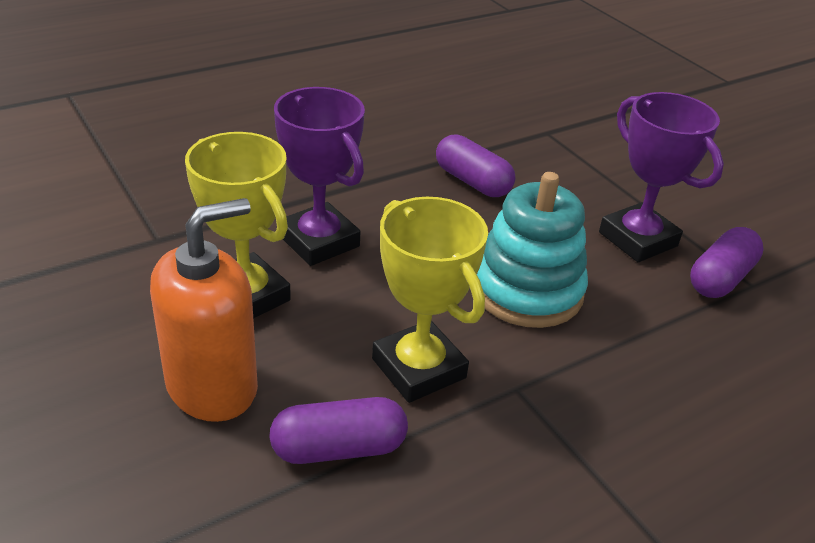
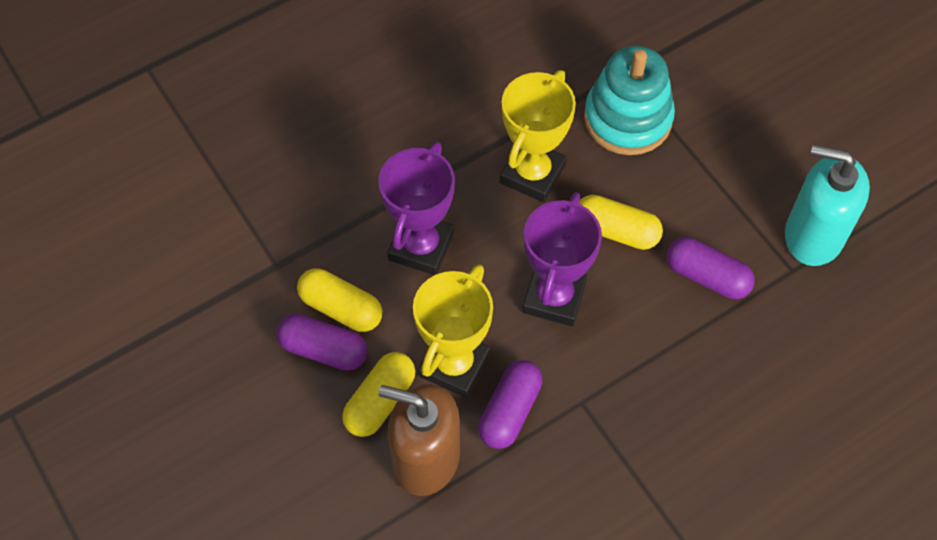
brown soap dispenser: 0 -> 1
orange soap dispenser: 1 -> 0
turquoise soap dispenser: 0 -> 1
yellow capsule: 0 -> 3

